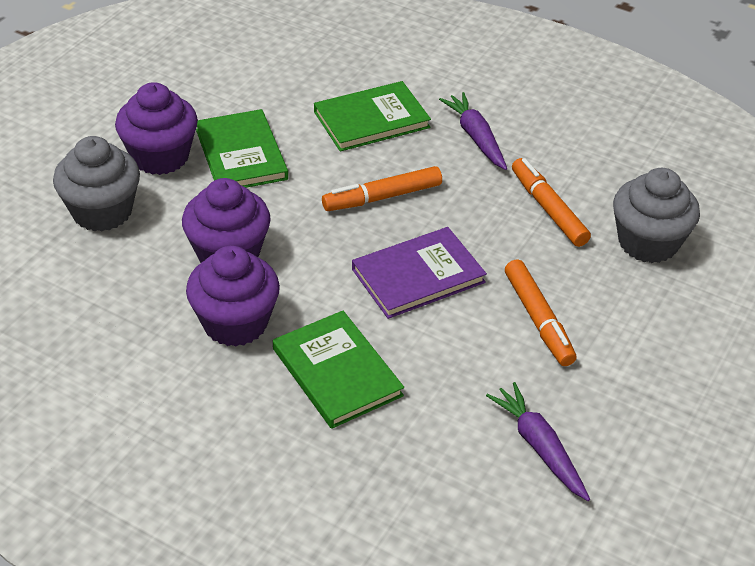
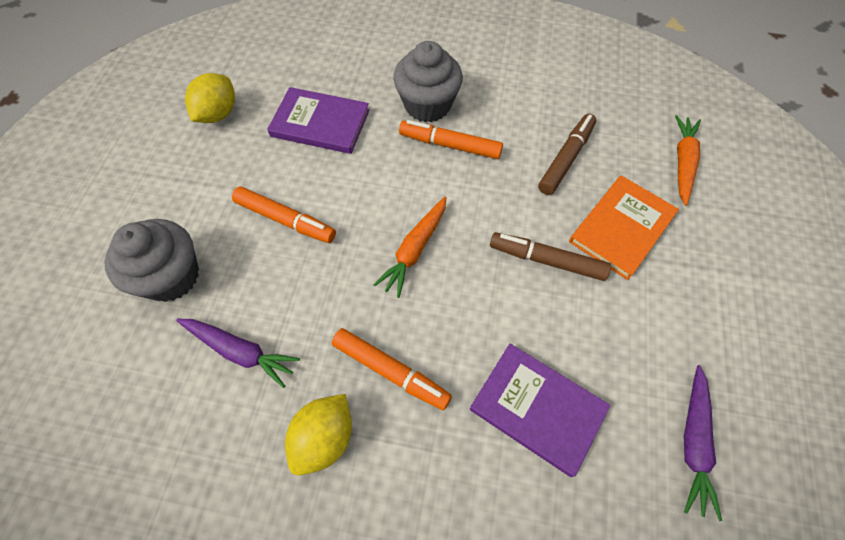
brown marker: 0 -> 2
green book: 3 -> 0
orange book: 0 -> 1
orange carrot: 0 -> 2
purple book: 1 -> 2
purple cupcake: 3 -> 0
yellow lemon: 0 -> 2

